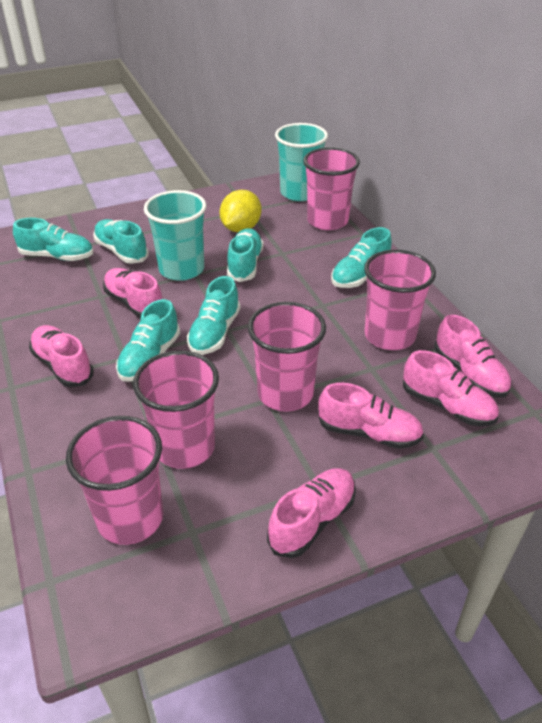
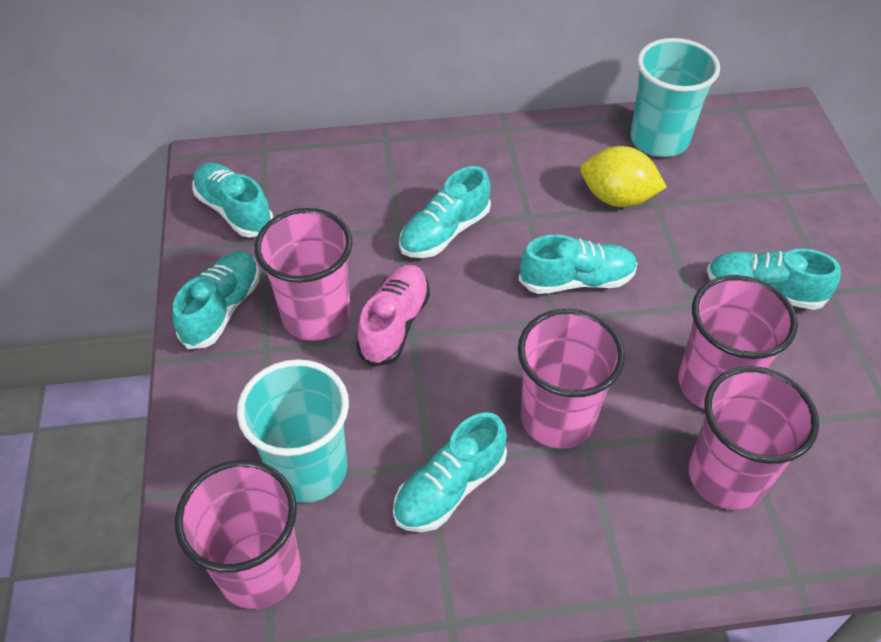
pink shoe: 6 -> 1

